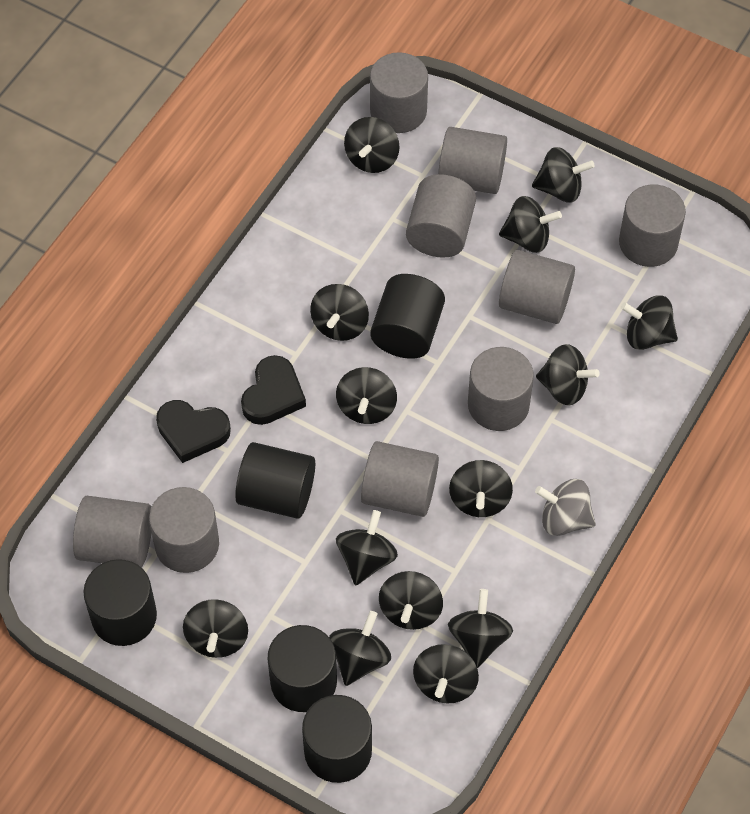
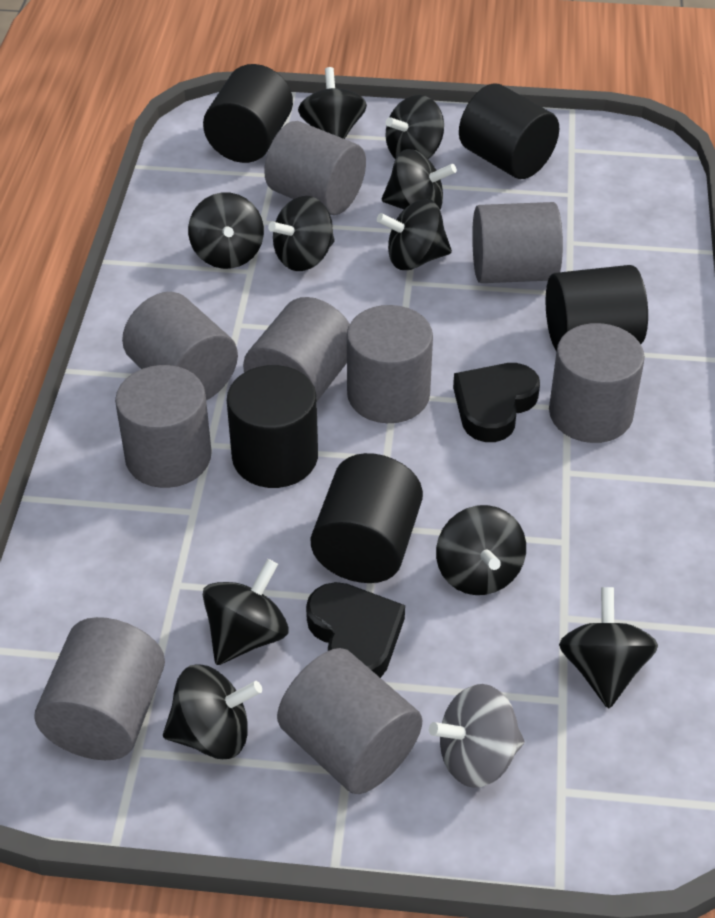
black spinning top: 14 -> 10

